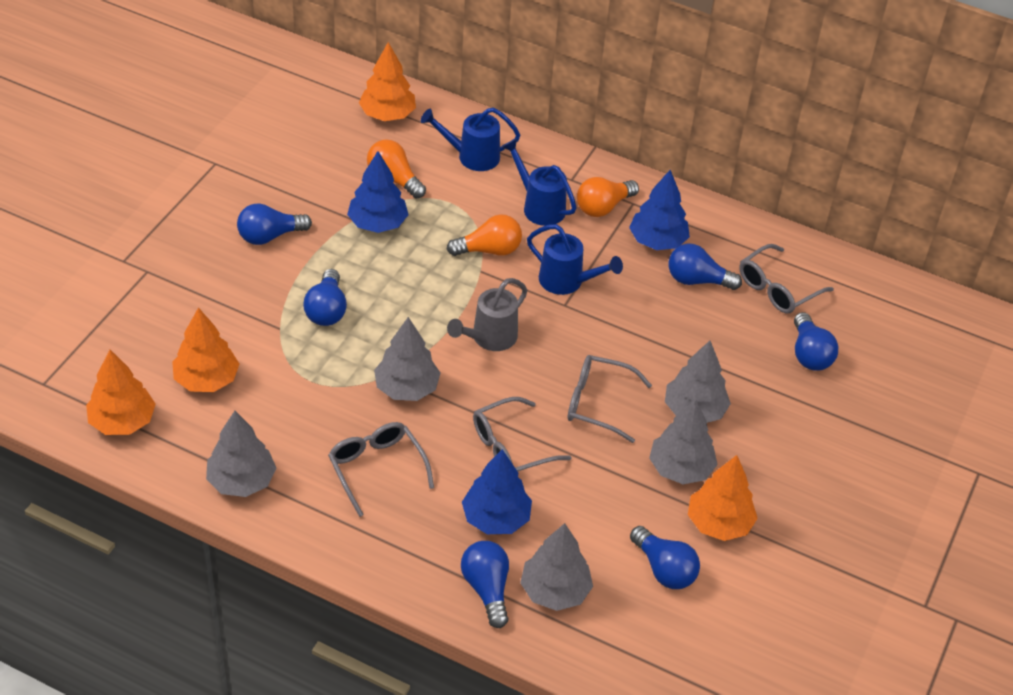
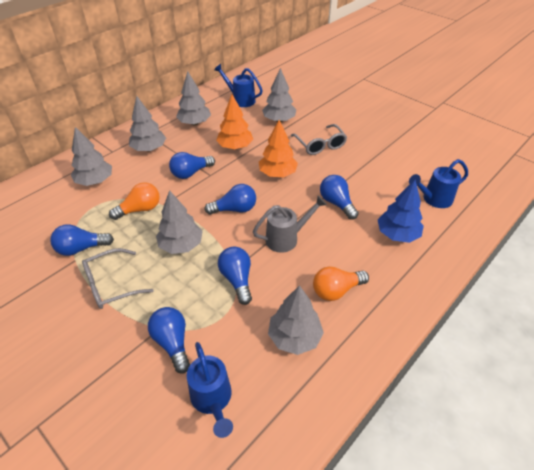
blue tree: 3 -> 1
grey glasses: 4 -> 2
grey tree: 5 -> 6
orange light bulb: 3 -> 2
orange tree: 4 -> 2

